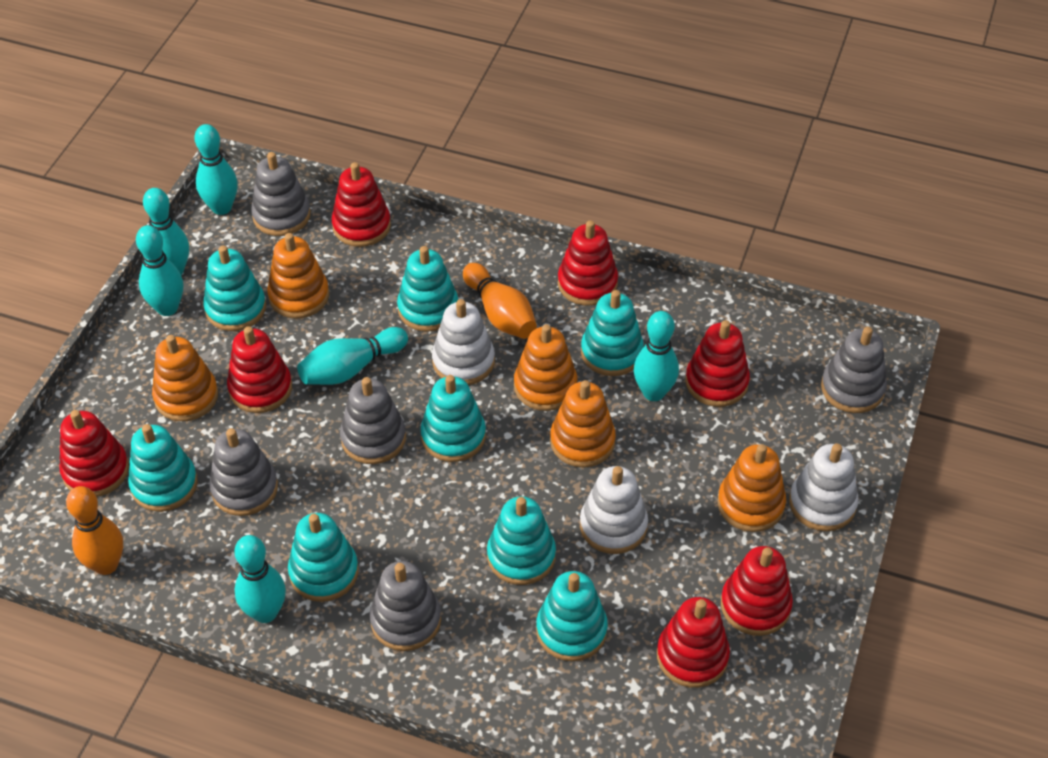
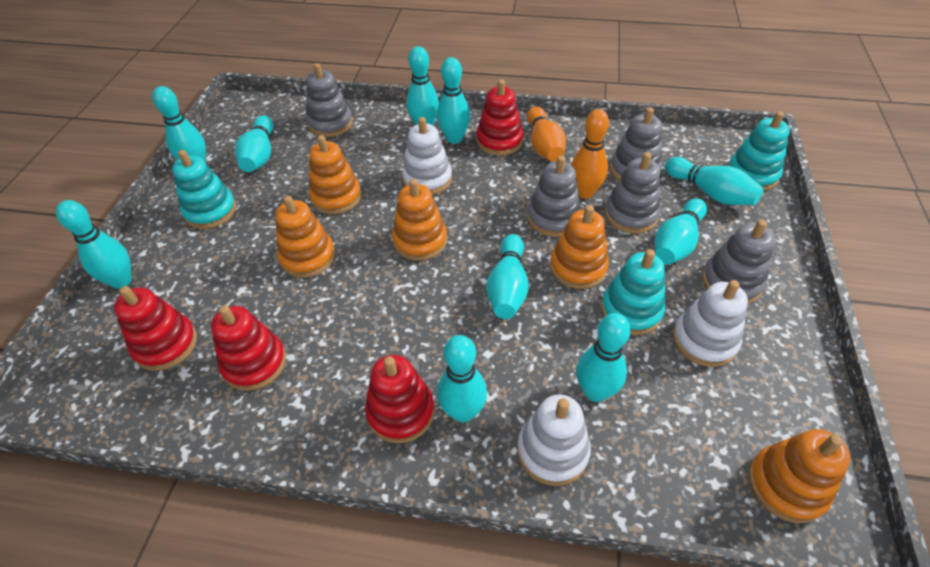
red stacking toy: 7 -> 4
turquoise bowling pin: 6 -> 10
turquoise stacking toy: 8 -> 3

